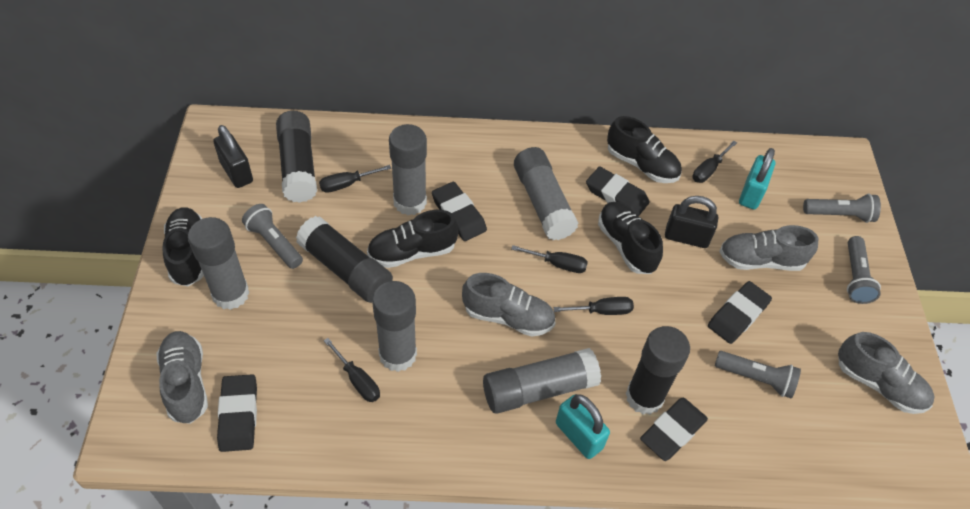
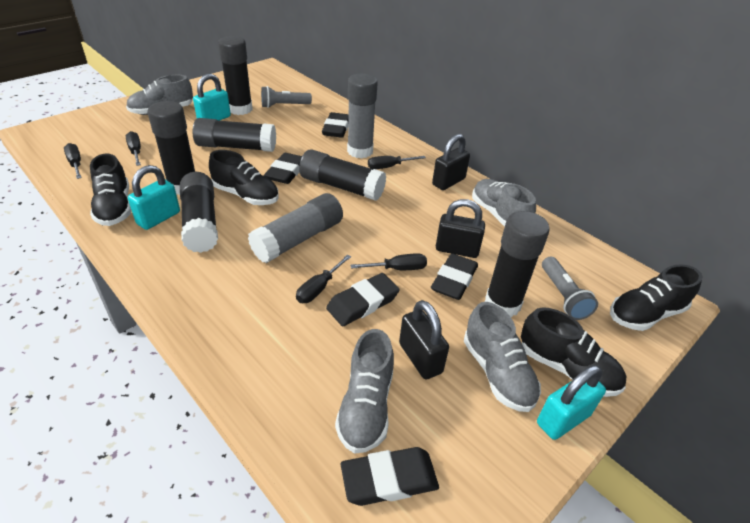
black glue stick: 3 -> 6
black padlock: 2 -> 3
grey flashlight: 4 -> 2
grey glue stick: 5 -> 2
turquoise padlock: 2 -> 3

